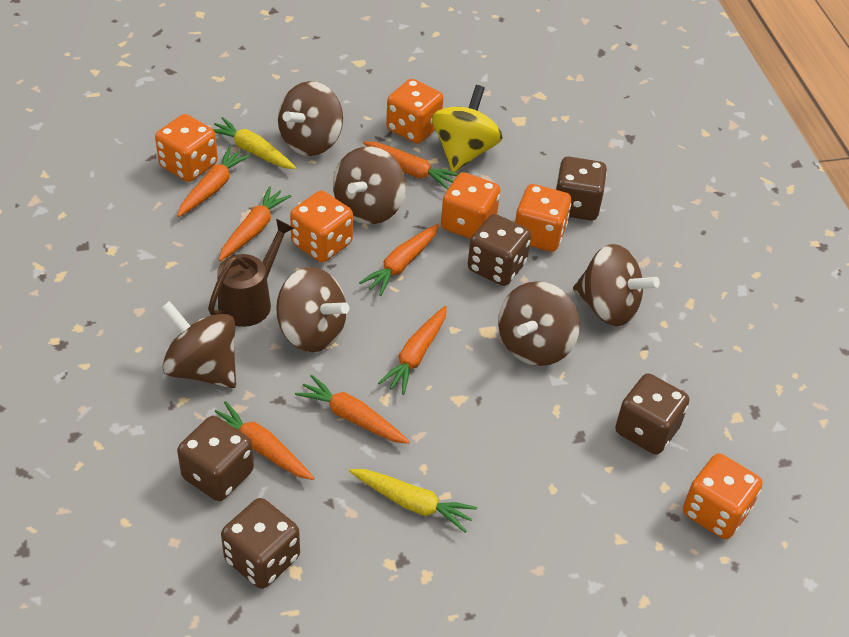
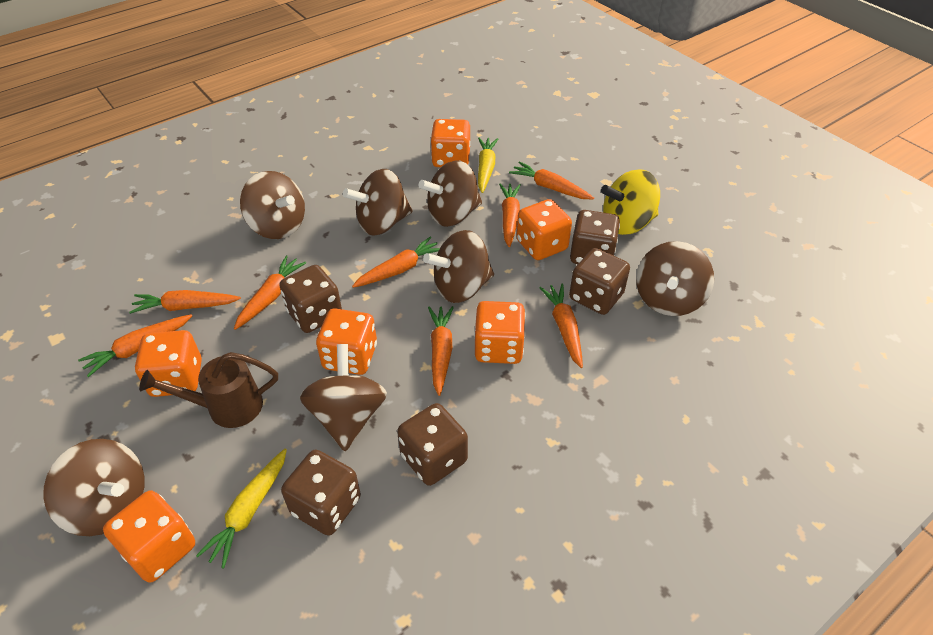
brown spinning top: 6 -> 7
orange carrot: 7 -> 8

